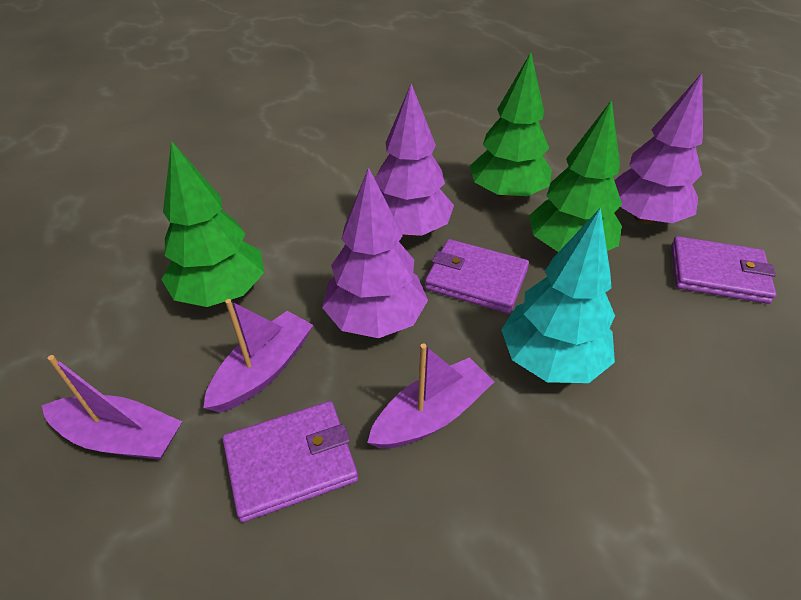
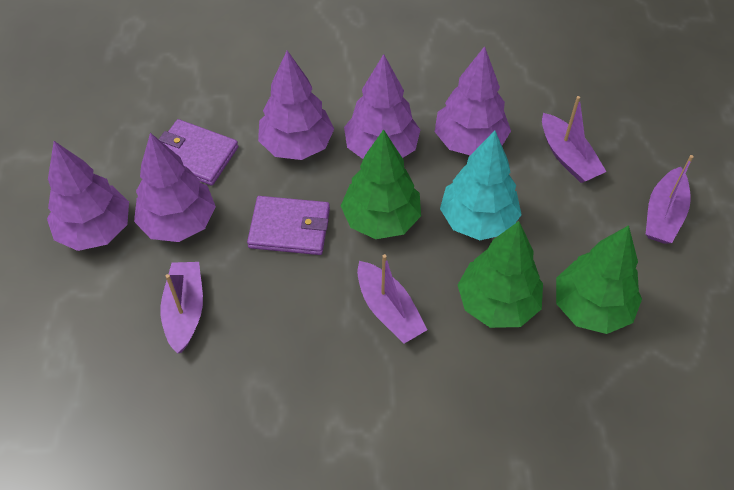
purple boat: 3 -> 4
purple tree: 3 -> 5
purple wallet: 3 -> 2

